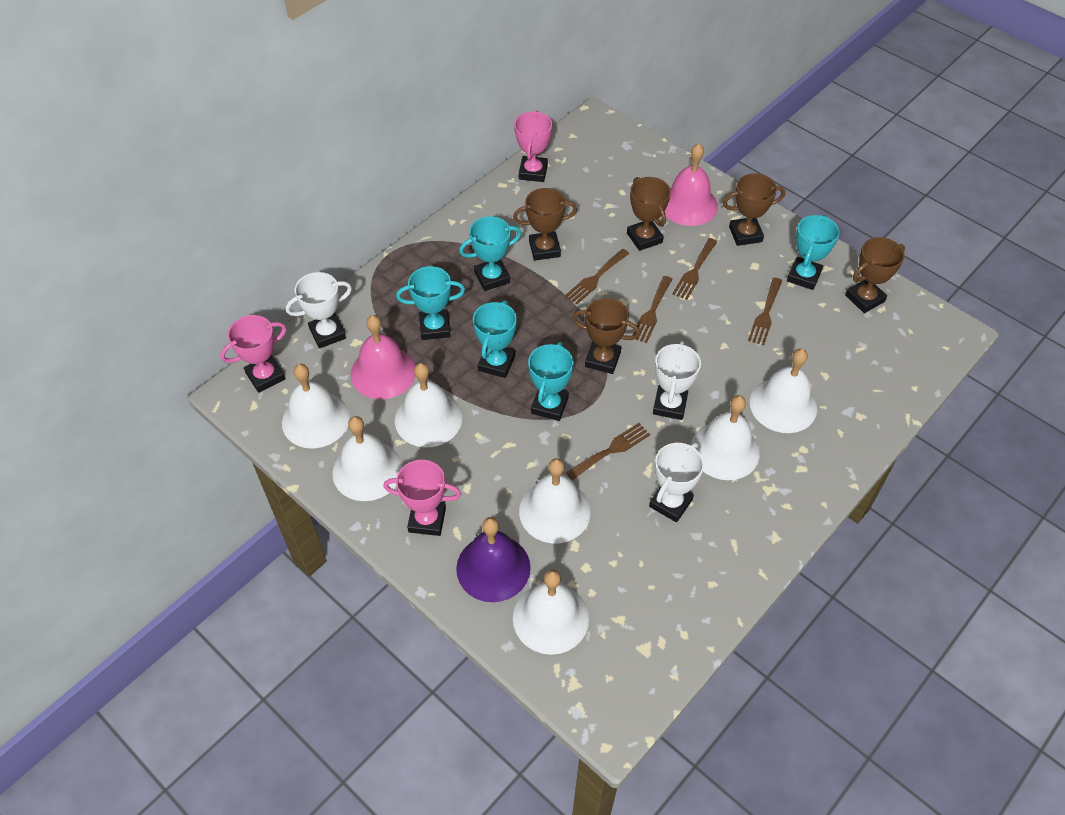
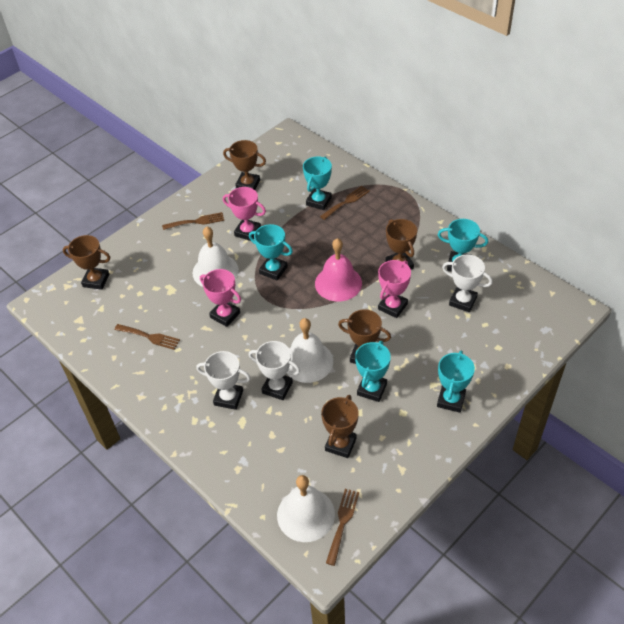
brown fork: 5 -> 4
pink bell: 2 -> 1
purple bell: 1 -> 0
white bell: 7 -> 3

